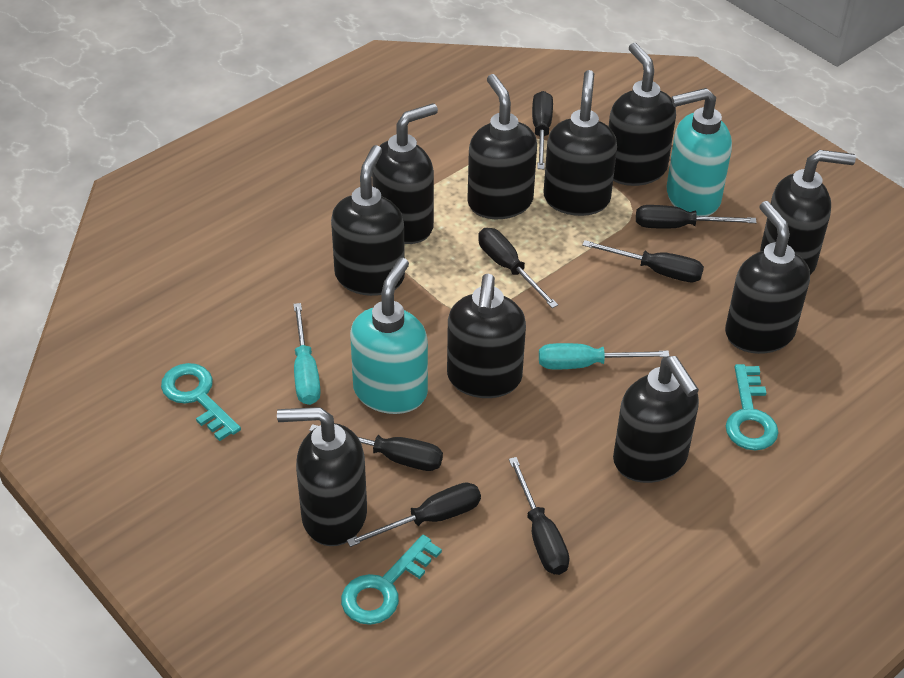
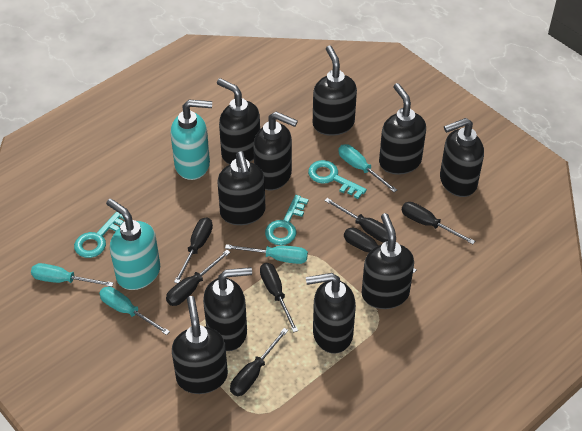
turquoise screwdriver: 2 -> 4

